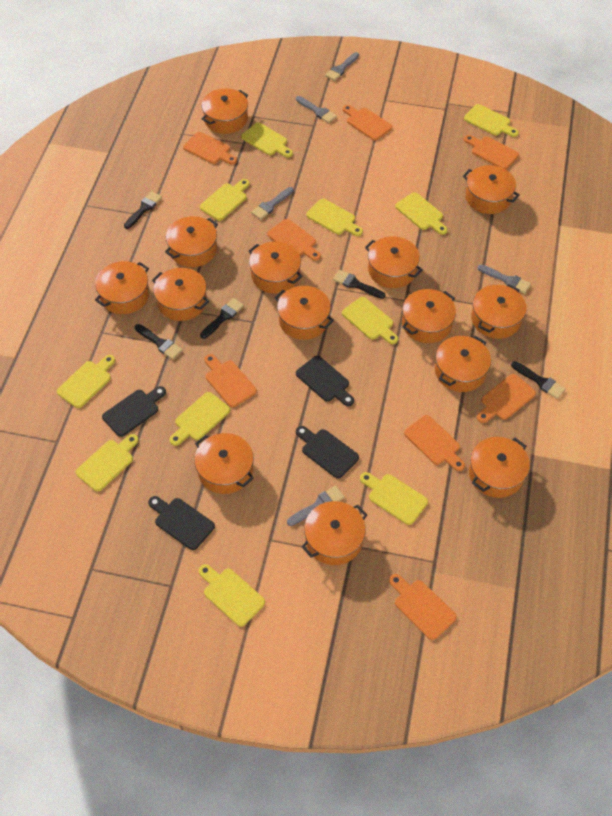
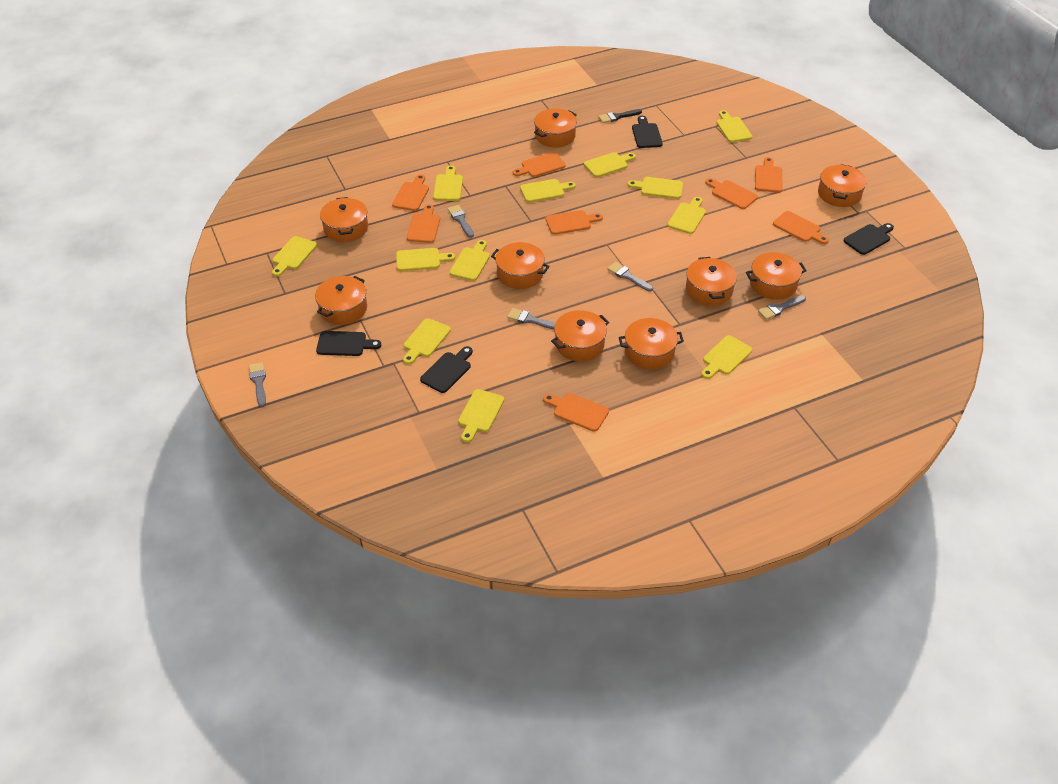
black brush: 5 -> 1
orange pot: 14 -> 9
yellow cutting board: 11 -> 12

